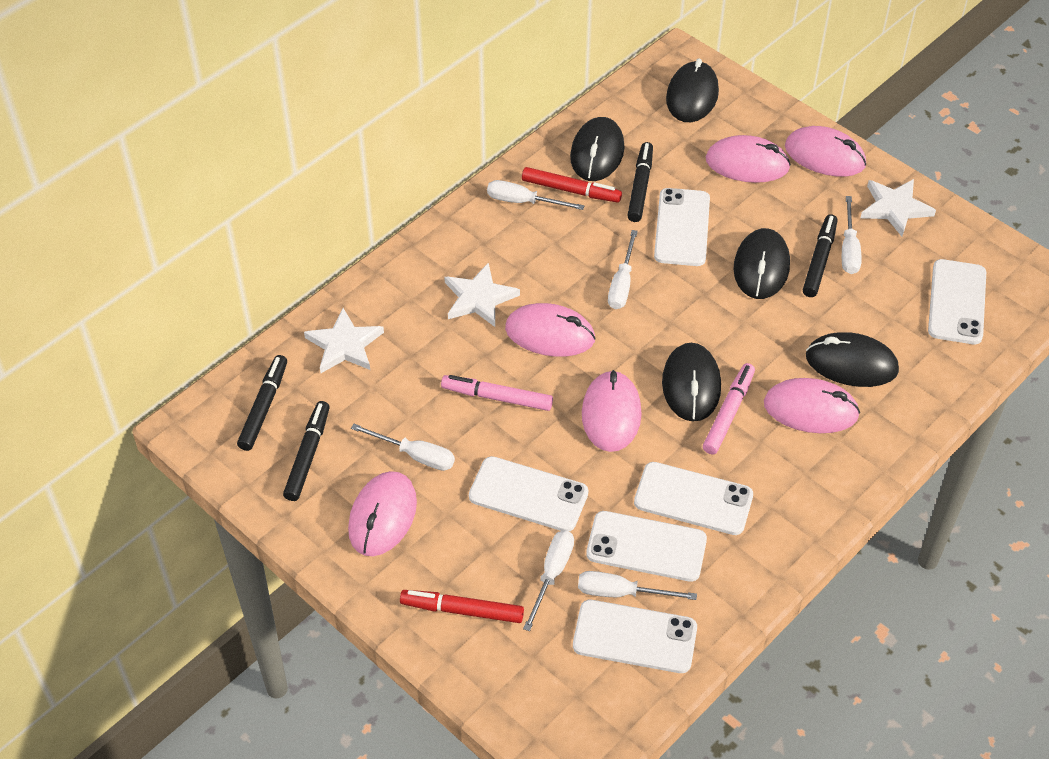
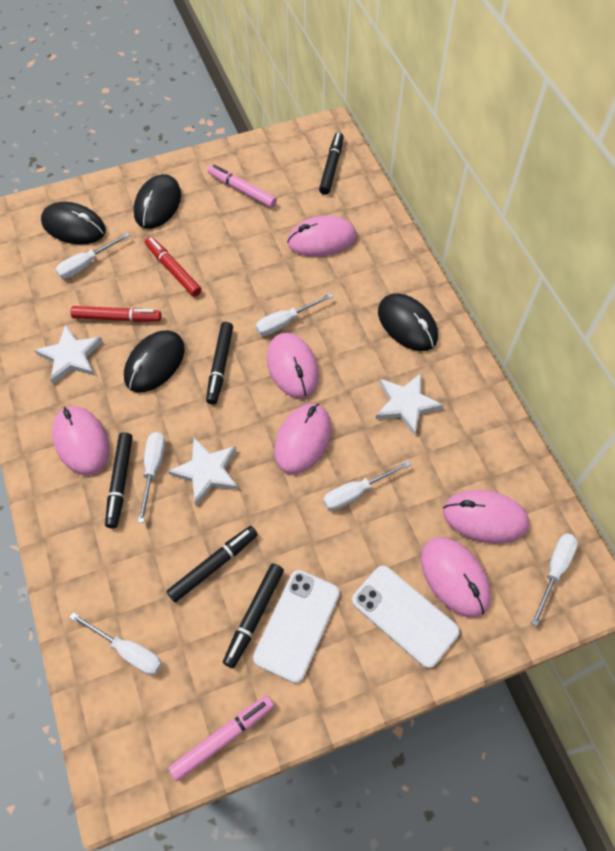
black marker: 4 -> 5
black mouse: 5 -> 4
white phone: 6 -> 2

